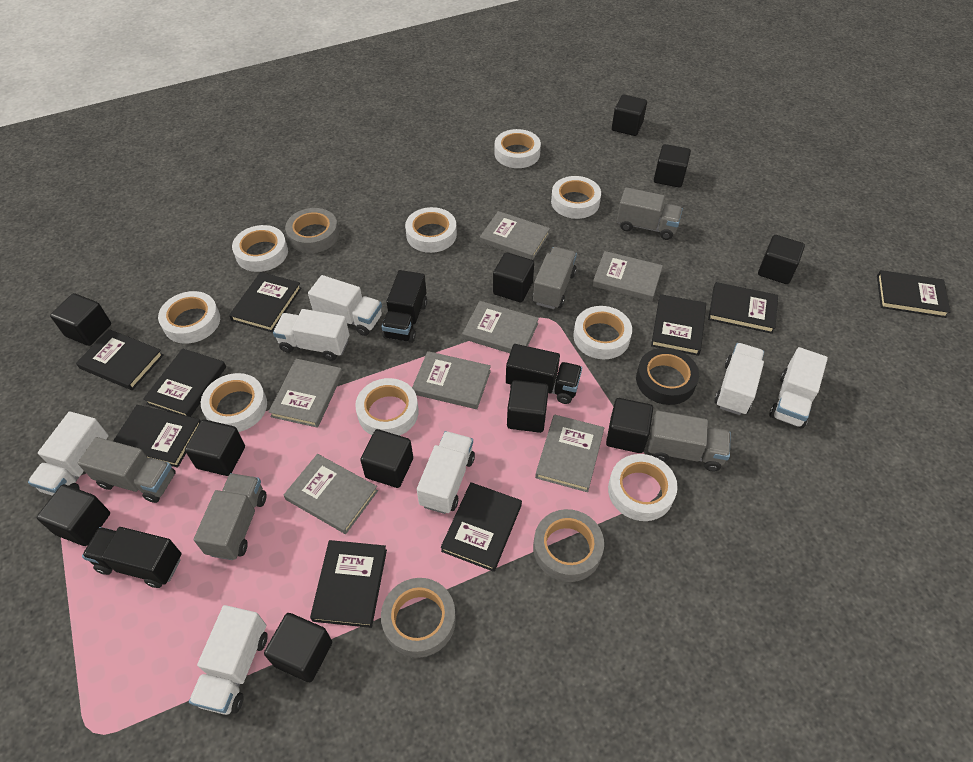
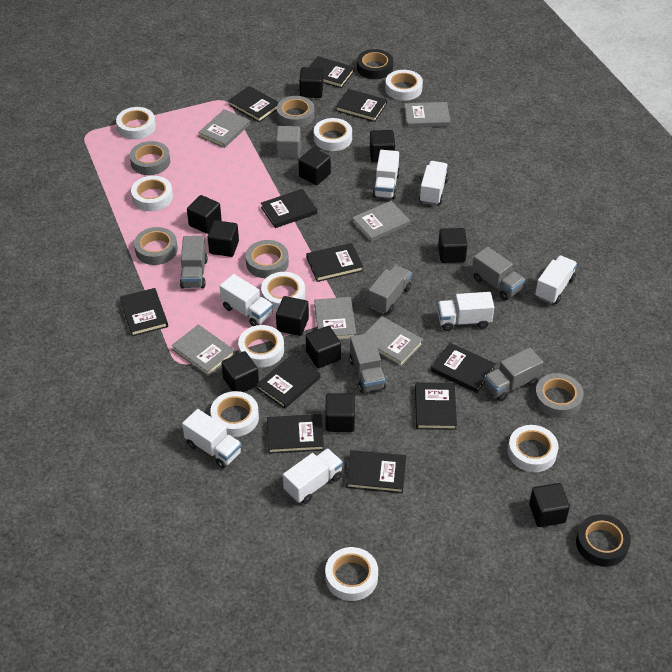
black book: 9 -> 11
black tape: 1 -> 2
black truck: 3 -> 0
grey book: 7 -> 6
grey cube: 0 -> 1
grey tape: 3 -> 5

